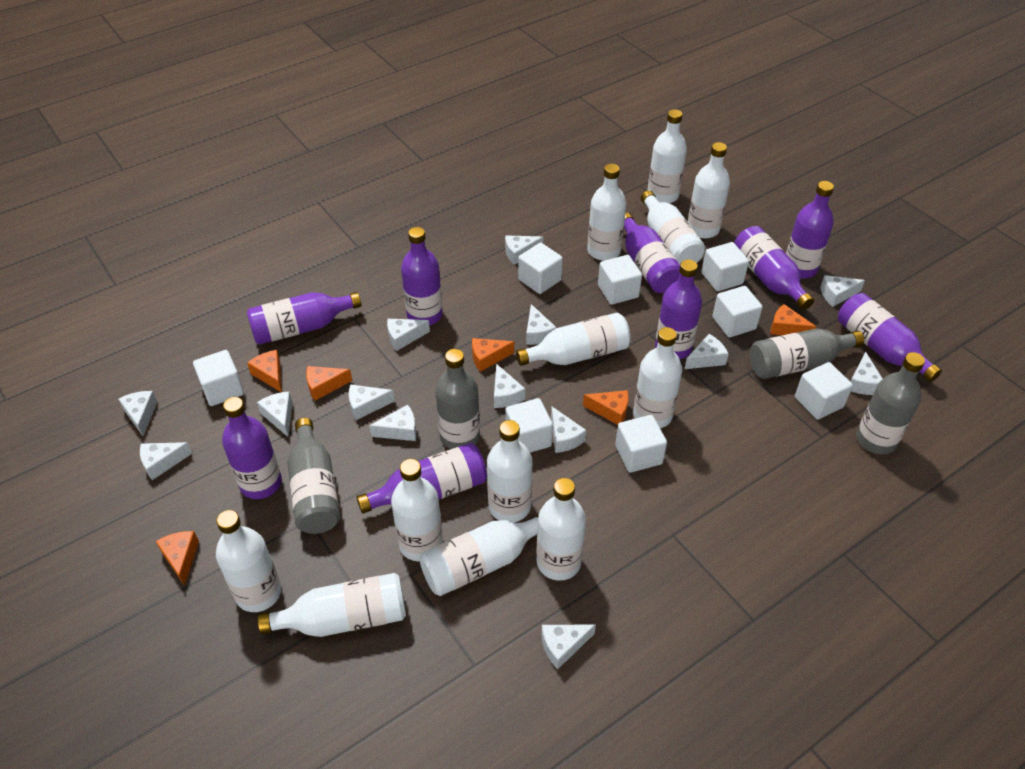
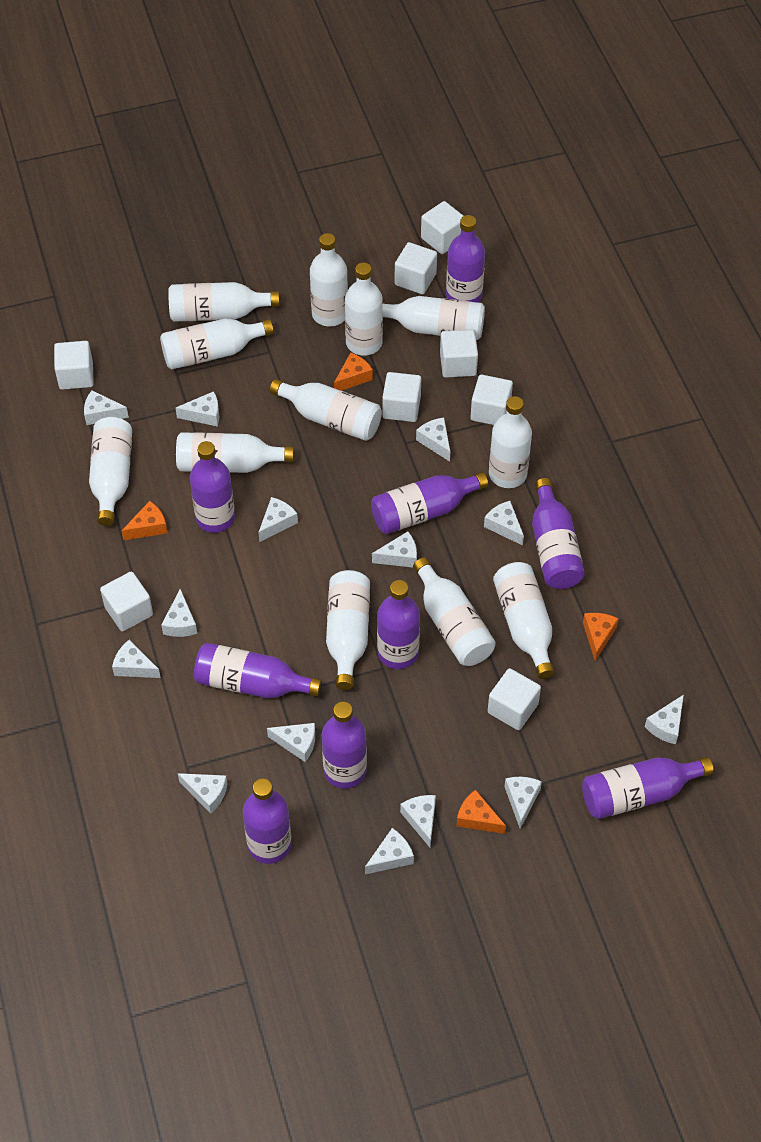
grey bottle: 4 -> 0
orange cheese: 6 -> 4

